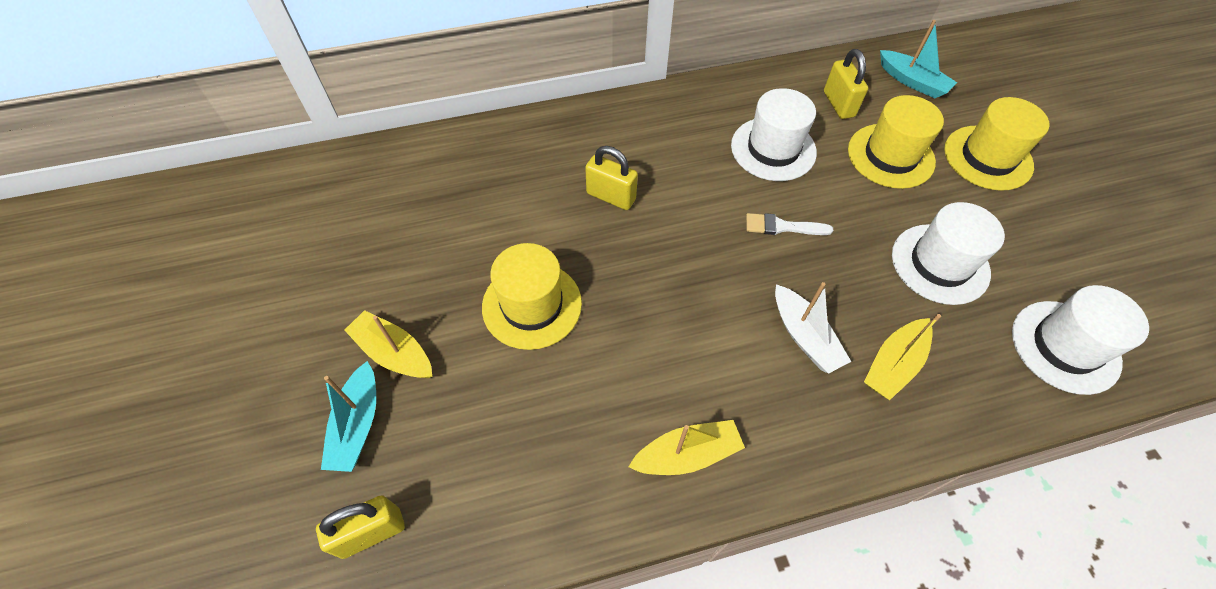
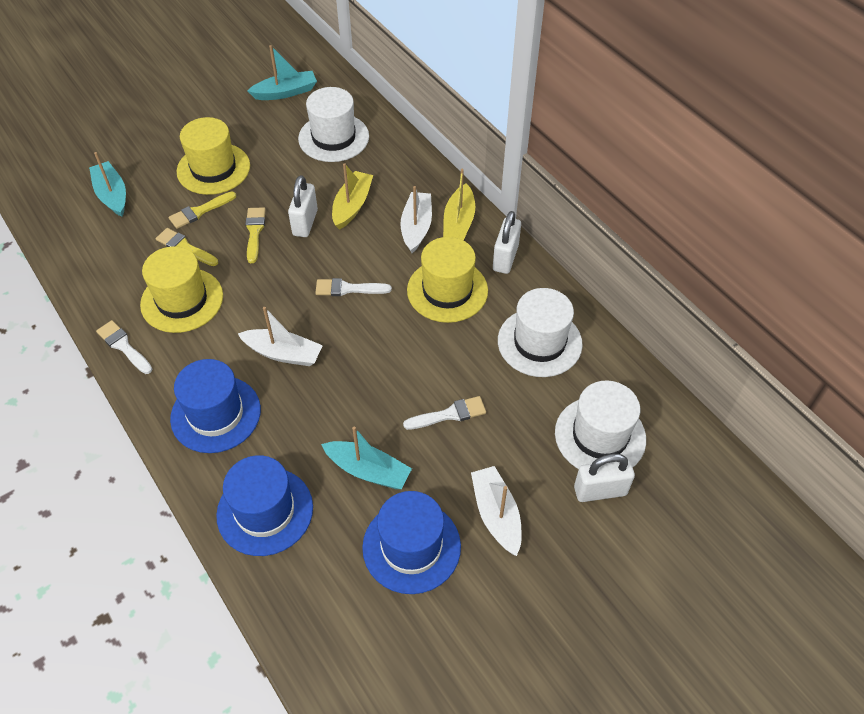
blue hat: 0 -> 3
turquoise boat: 2 -> 3
white boat: 1 -> 3
white brush: 1 -> 3
white padlock: 0 -> 3
yellow boat: 3 -> 2
yellow brush: 0 -> 3
yellow padlock: 3 -> 0

